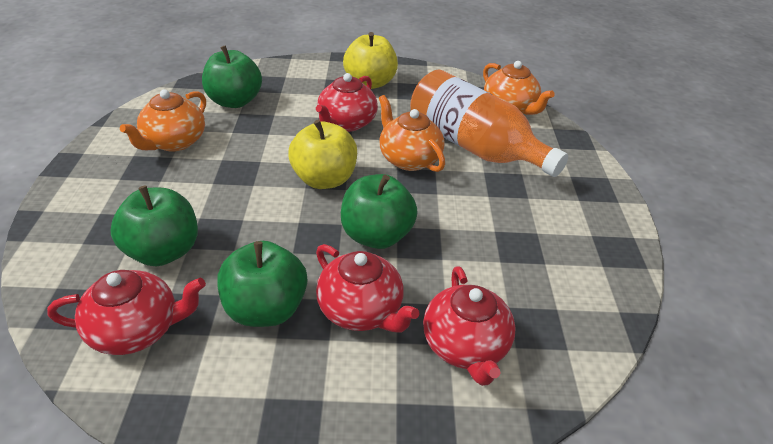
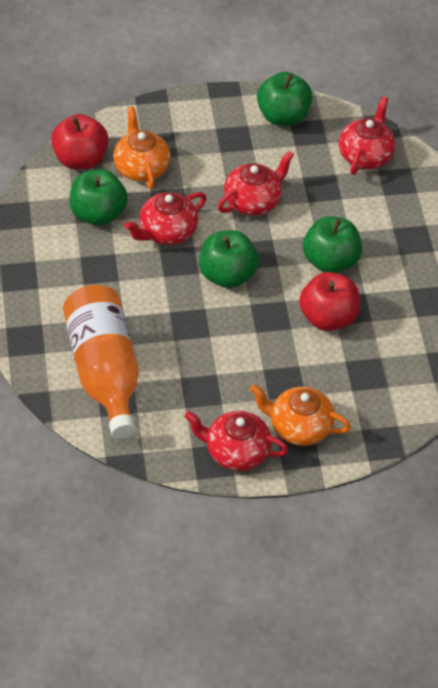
orange teapot: 3 -> 2
red apple: 0 -> 2
yellow apple: 2 -> 0

